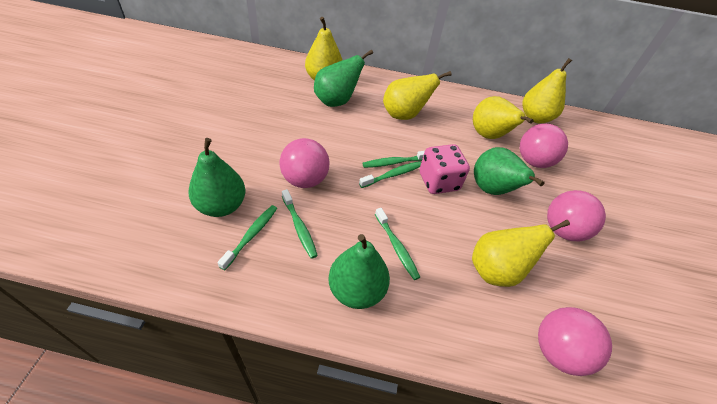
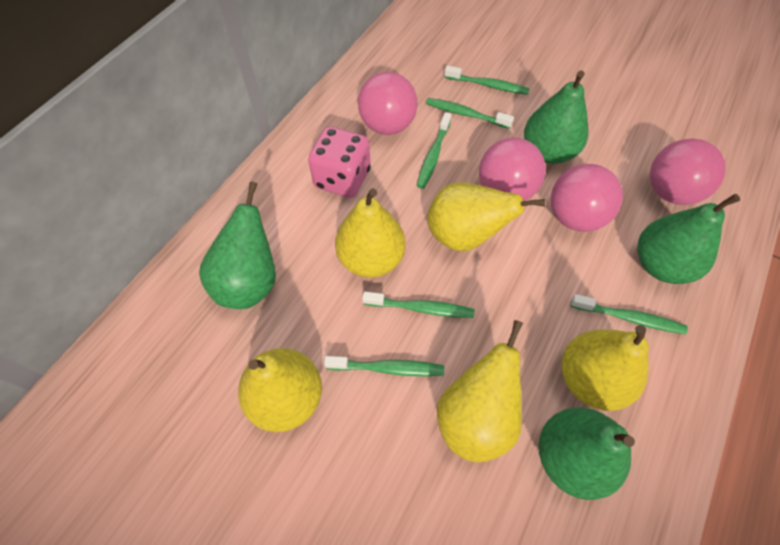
green toothbrush: 5 -> 6

